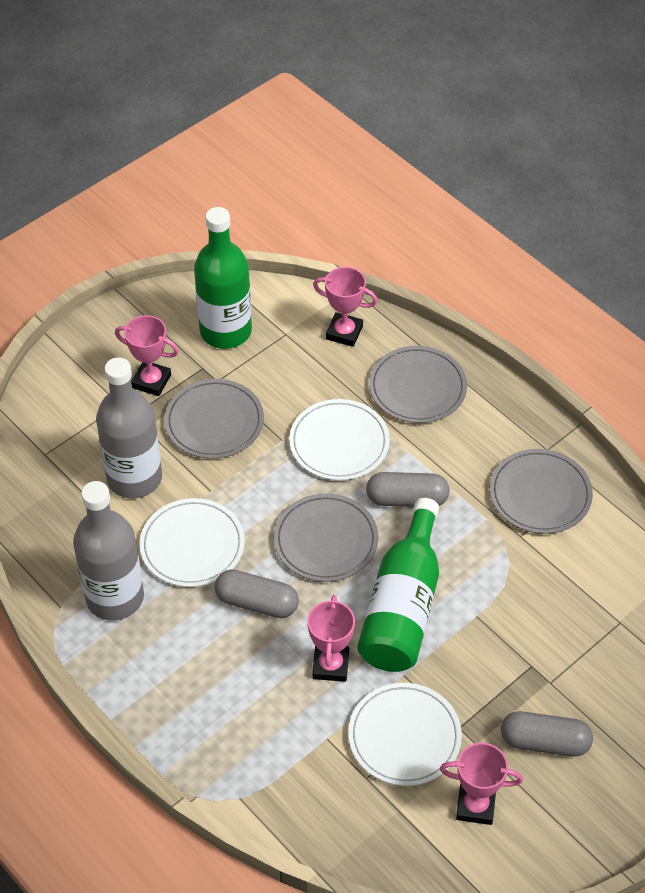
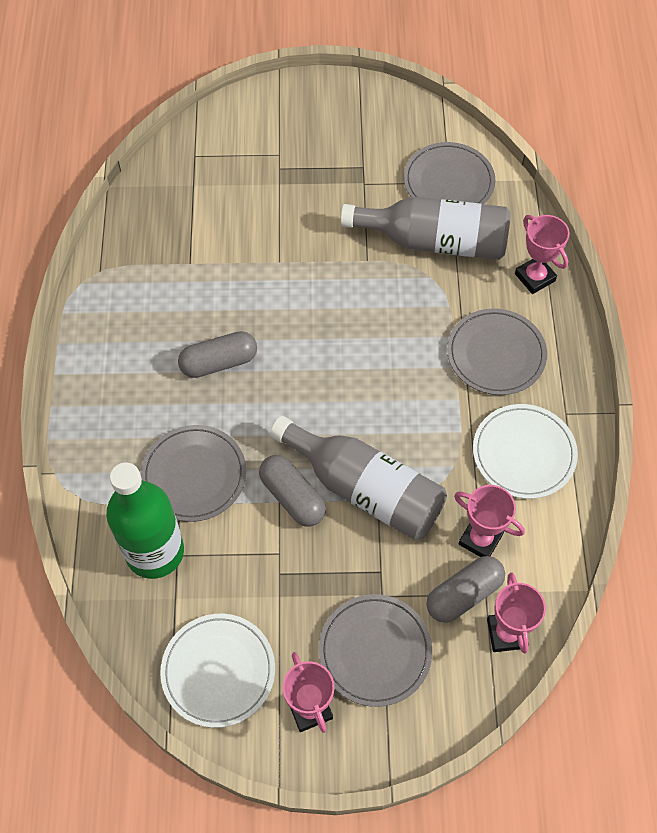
green bottle: 2 -> 1
white plate: 3 -> 2

